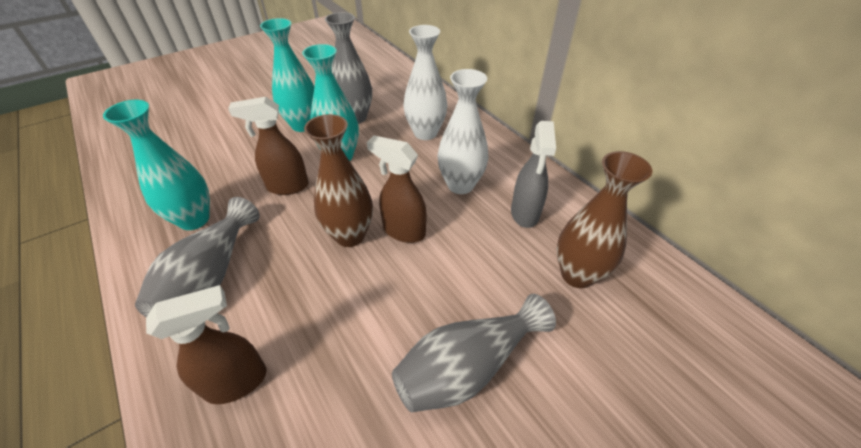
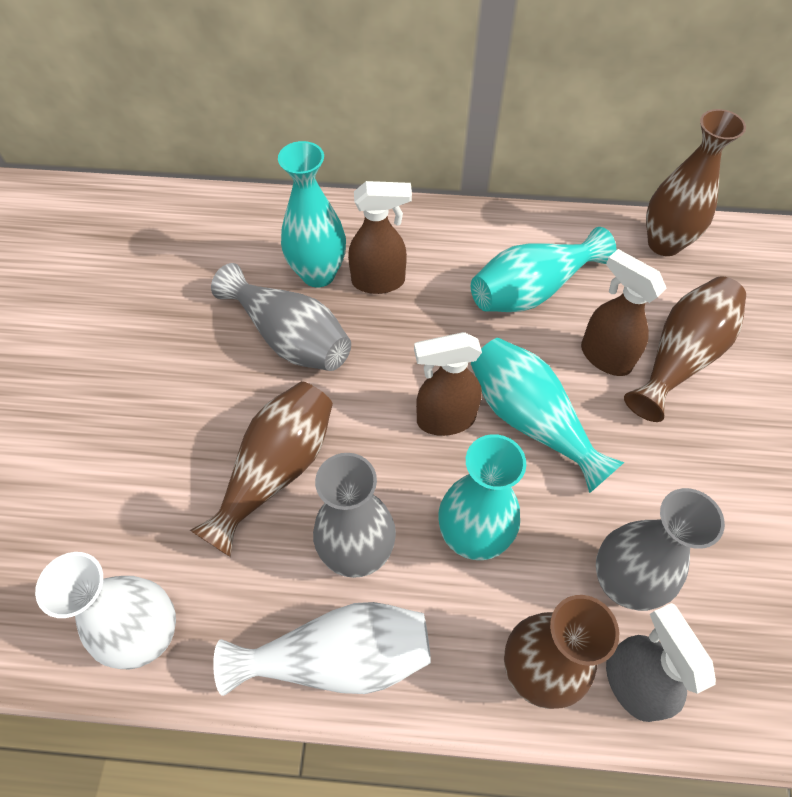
brown vase: 2 -> 4
turquoise vase: 3 -> 4

